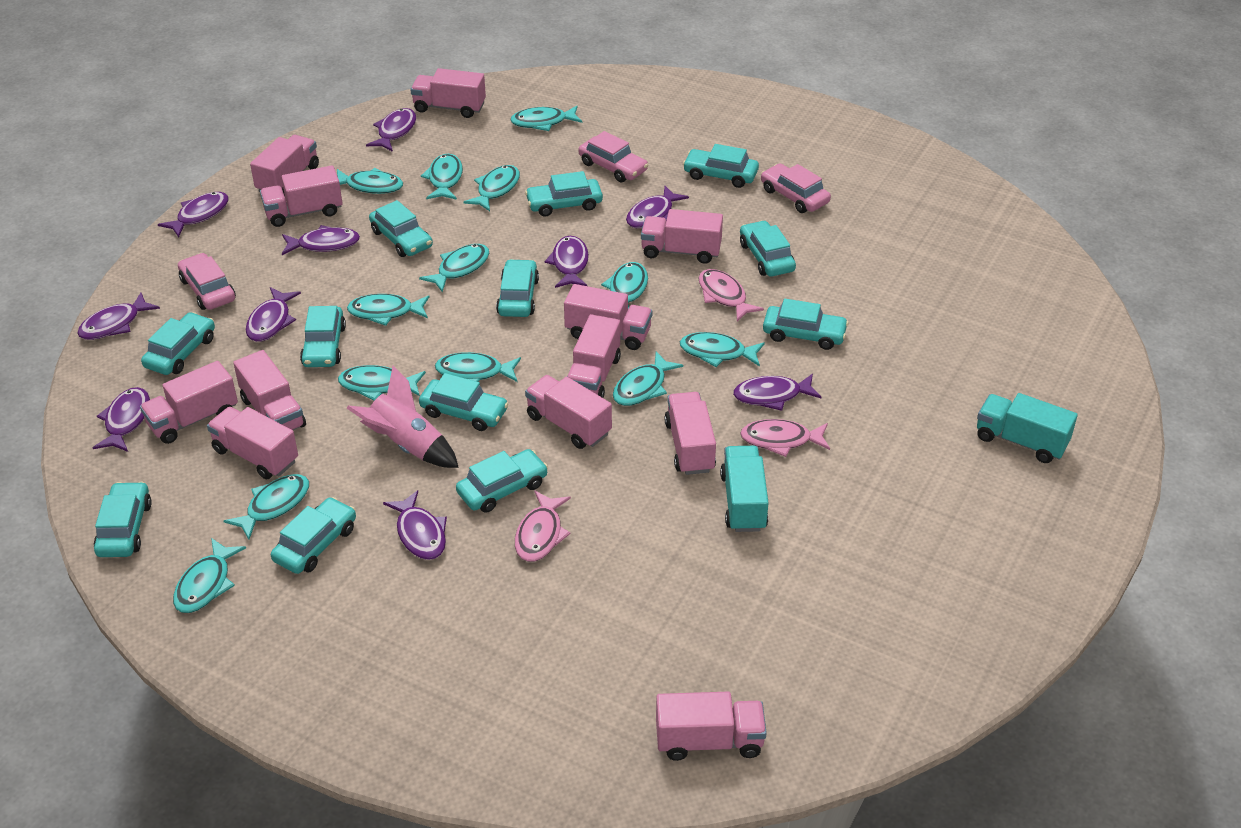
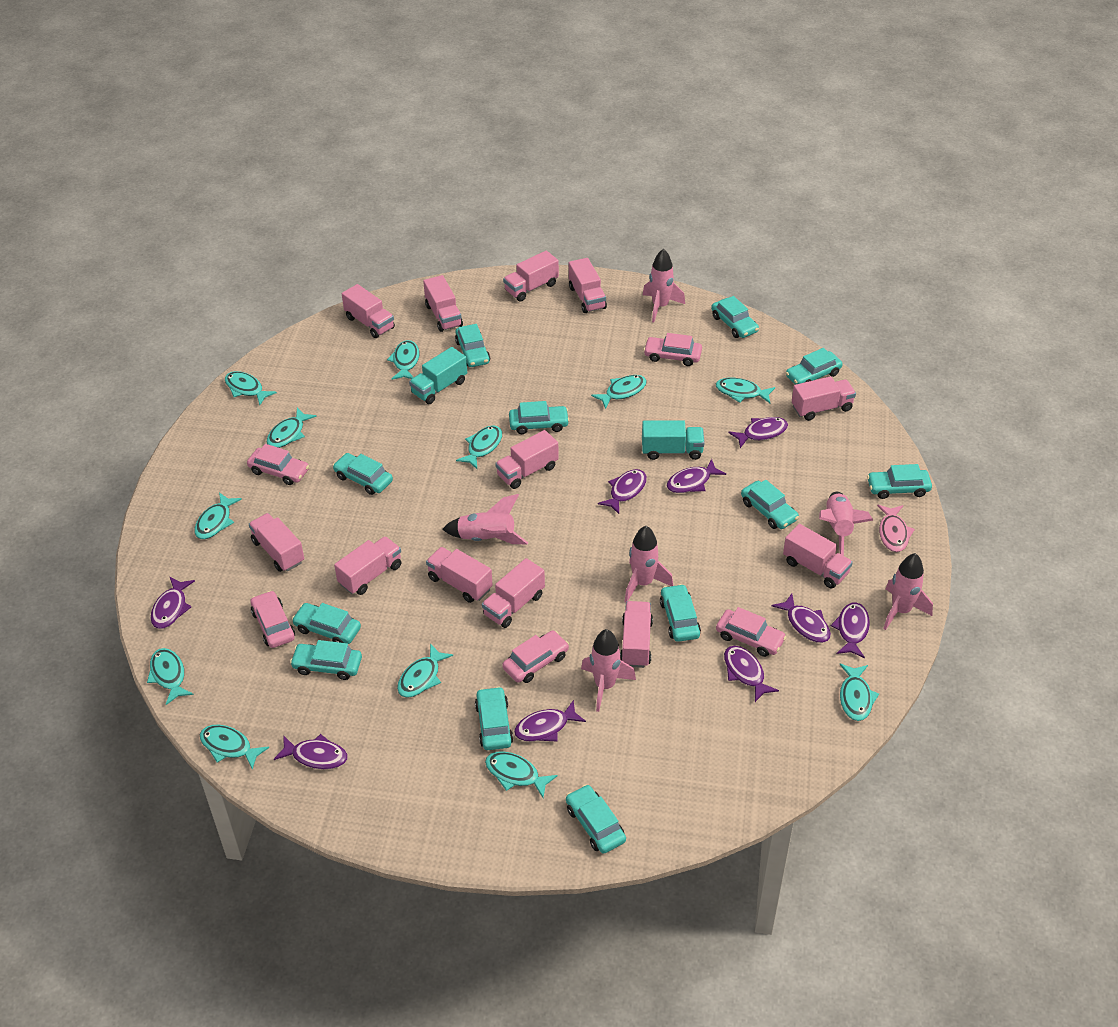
pink car: 3 -> 5
pink fish: 3 -> 1
pink rocket: 1 -> 6
purple fish: 10 -> 9
turquoise fish: 13 -> 12

